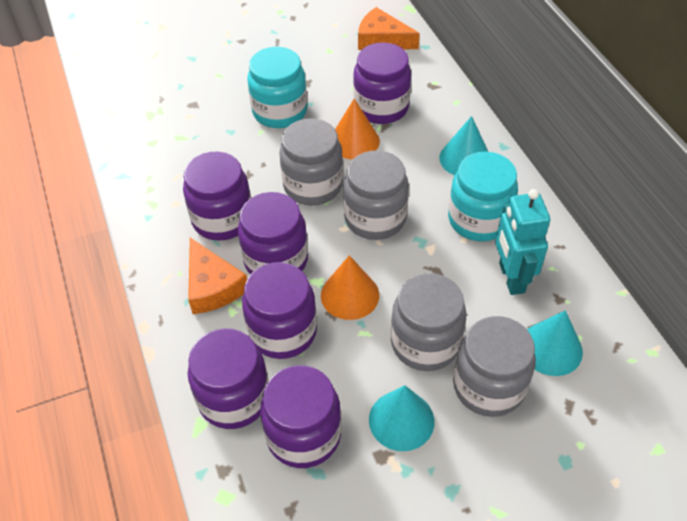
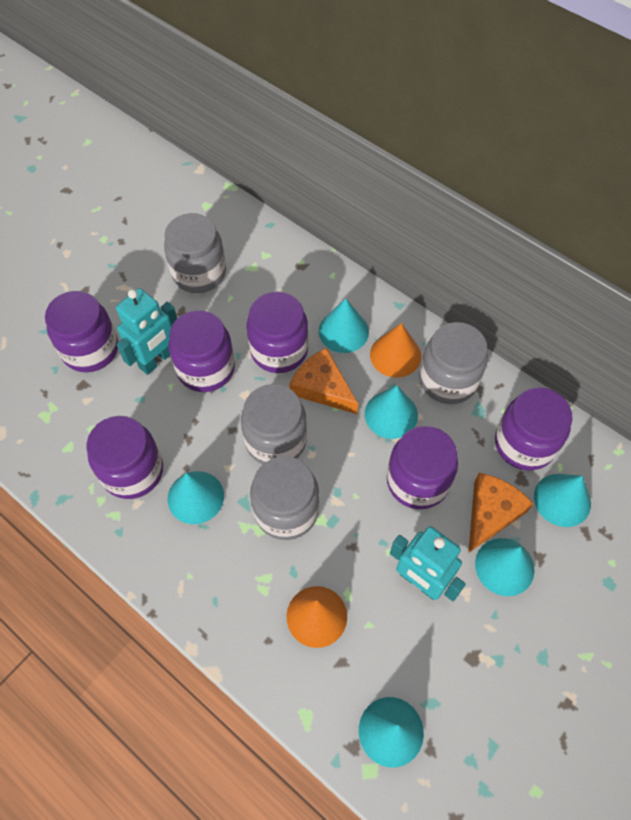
turquoise cone: 3 -> 6
turquoise jar: 2 -> 0
turquoise robot: 1 -> 2

